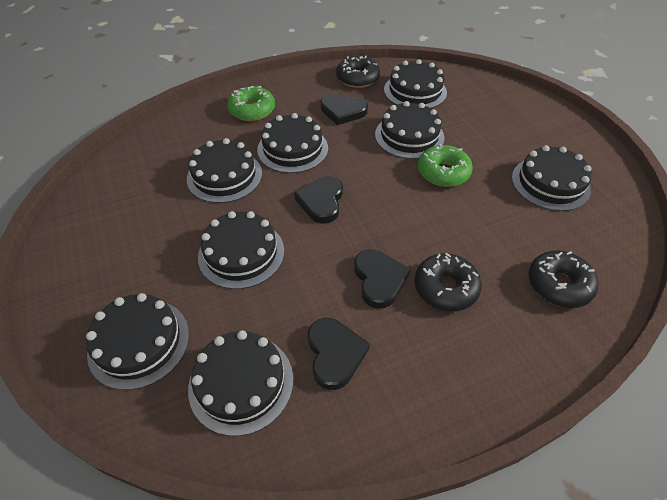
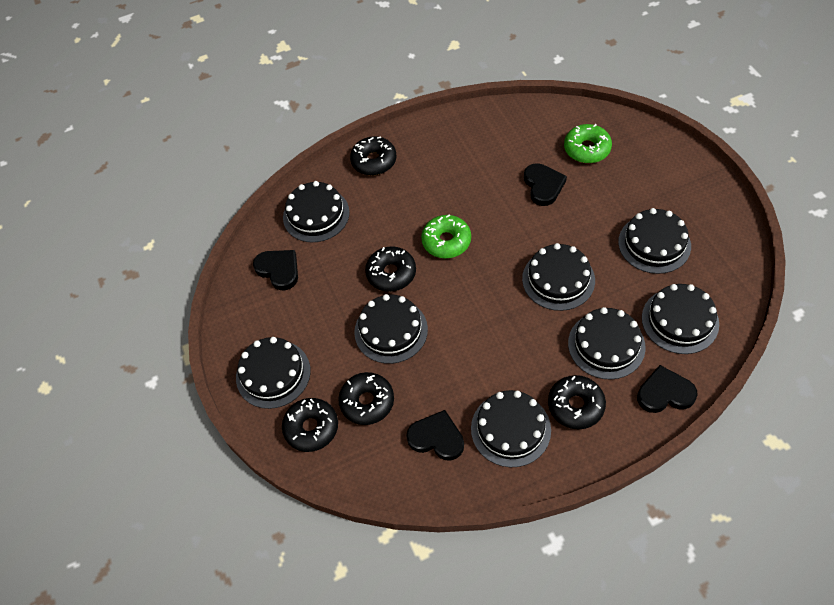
black donut: 3 -> 5

